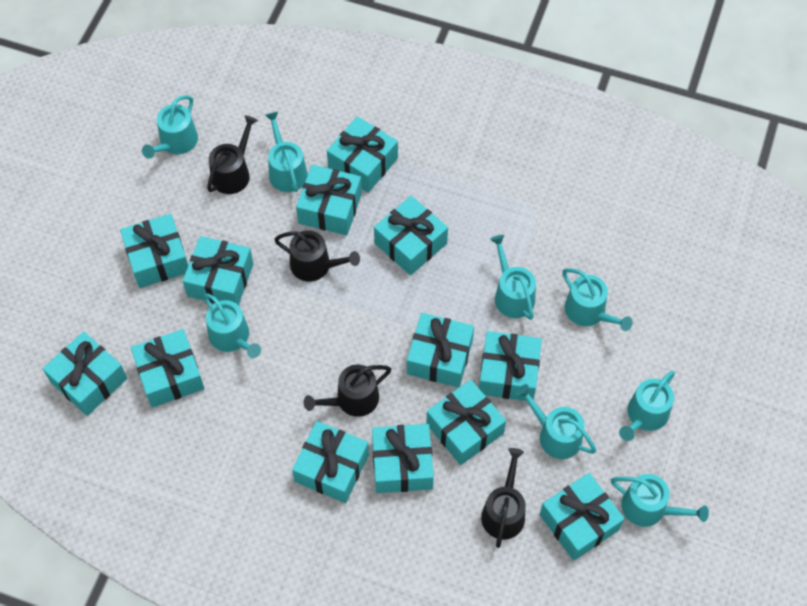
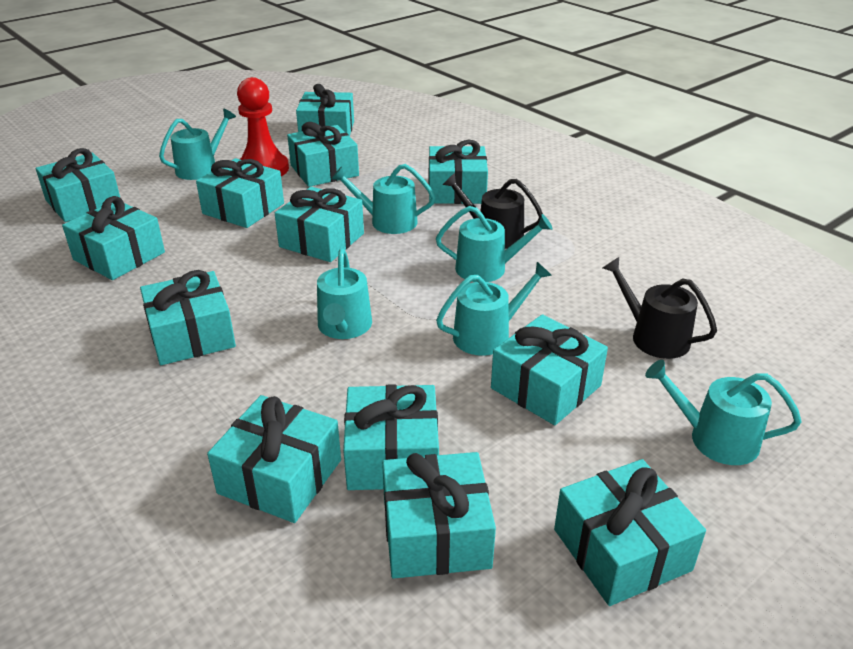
black watering can: 4 -> 2
red pawn: 0 -> 1
turquoise watering can: 8 -> 6

